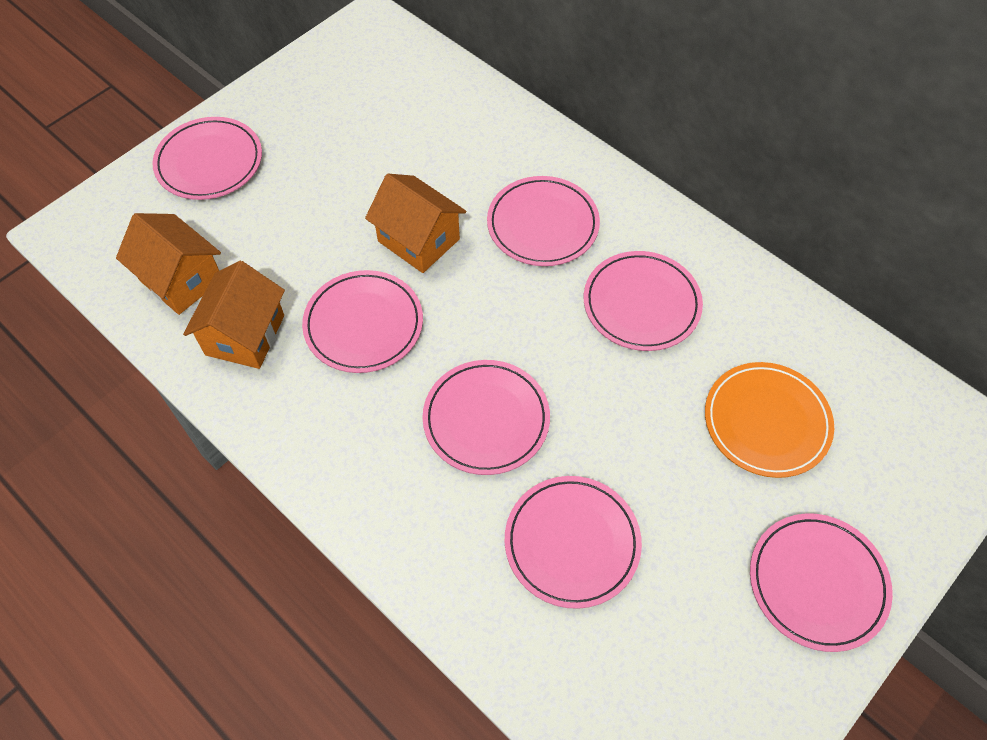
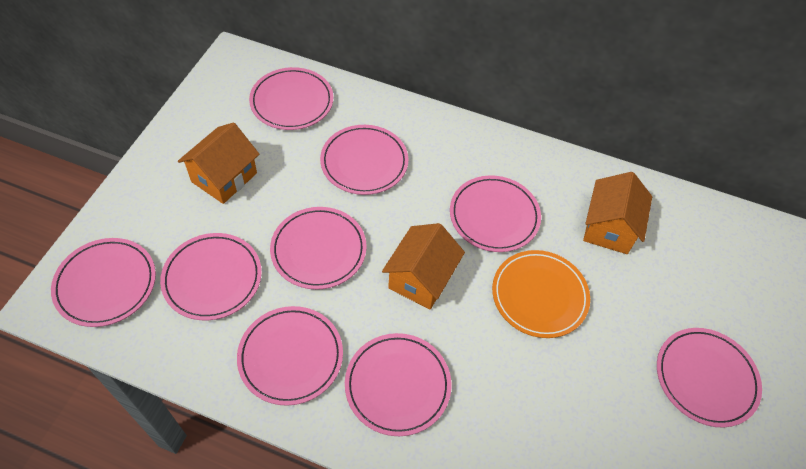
pink plate: 7 -> 9

